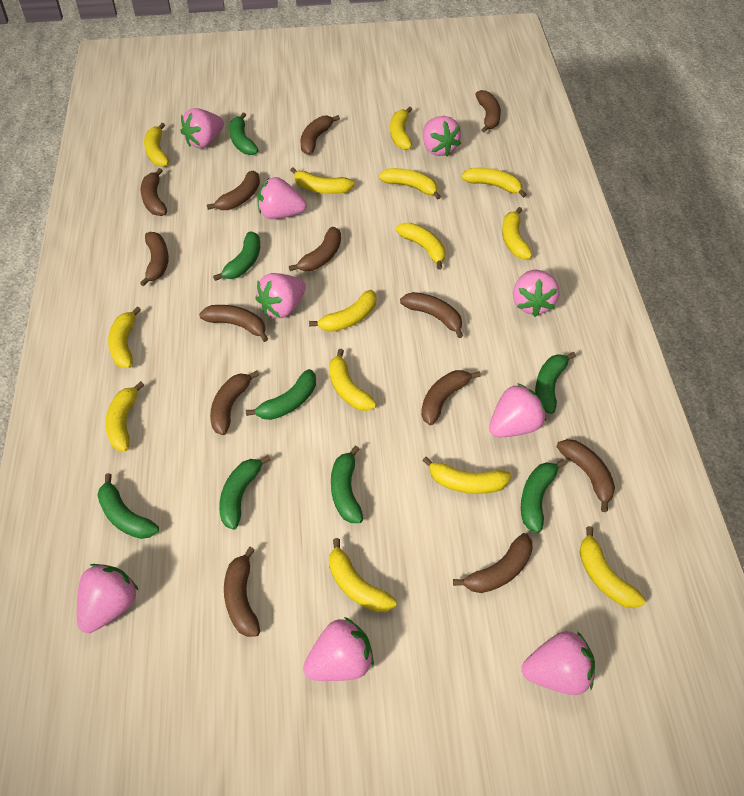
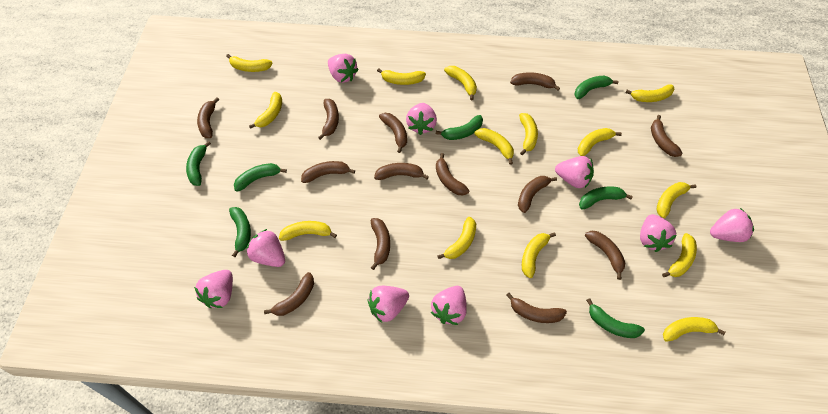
green banana: 8 -> 7

